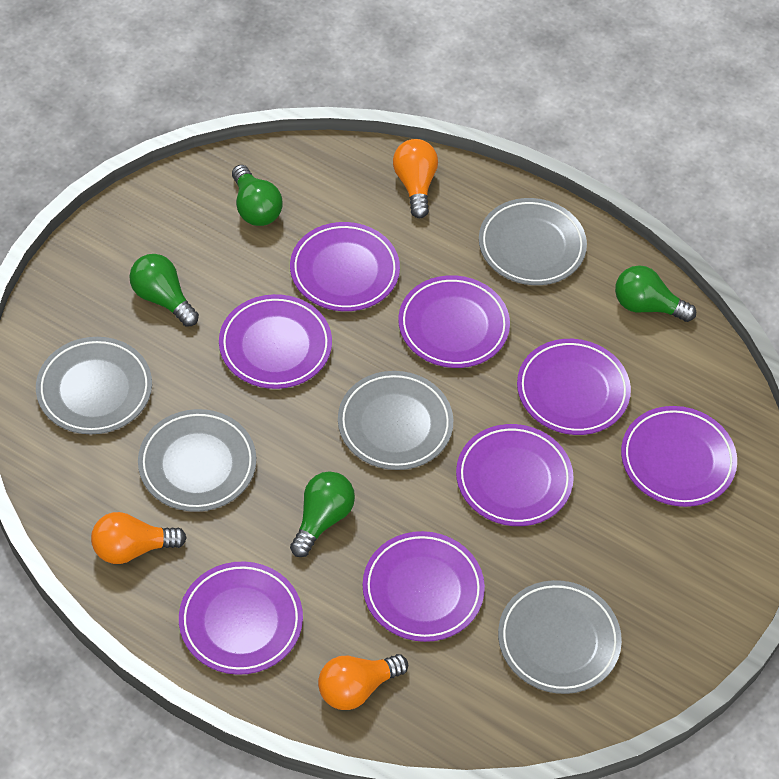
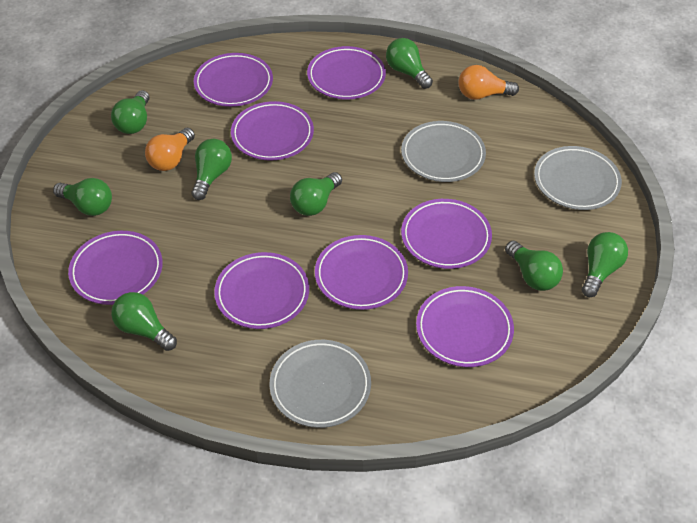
green light bulb: 4 -> 8
grey plate: 5 -> 3
orange light bulb: 3 -> 2

